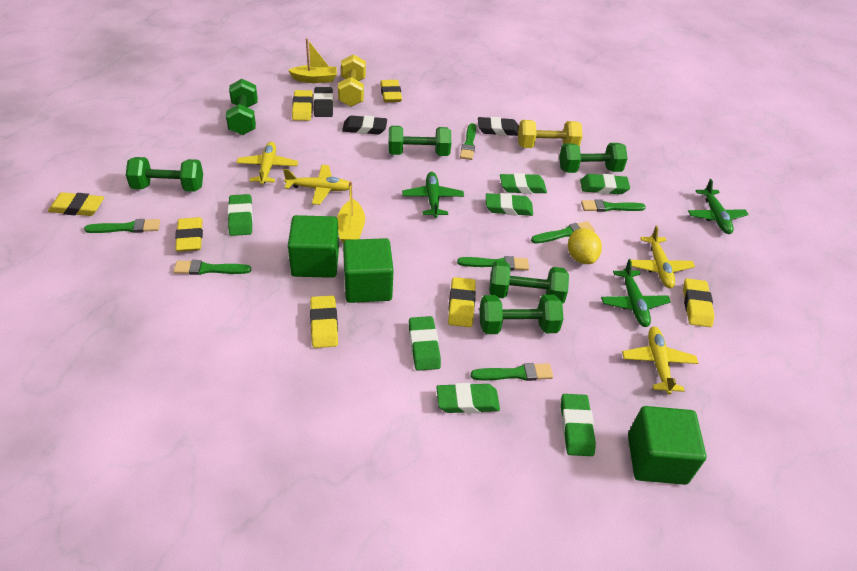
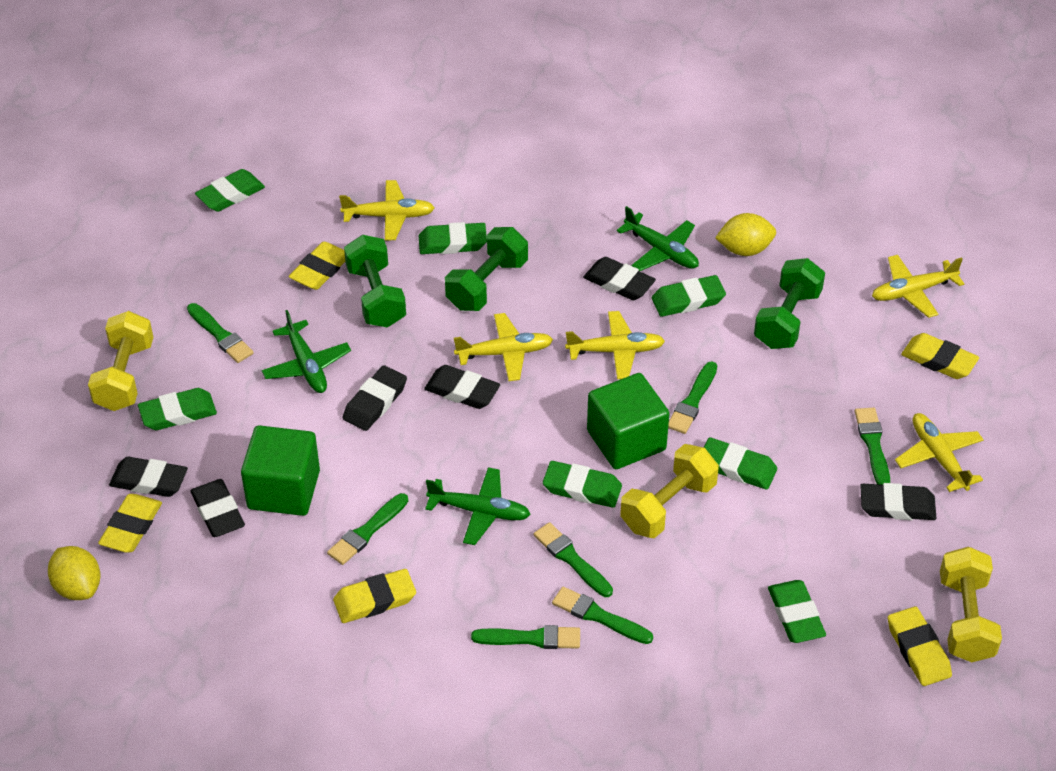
black eraser: 3 -> 6
green cube: 3 -> 2
green dumbbell: 6 -> 3
yellow boat: 2 -> 0
yellow dumbbell: 2 -> 3
yellow eraser: 7 -> 5
yellow lemon: 1 -> 2
yellow plane: 4 -> 5

